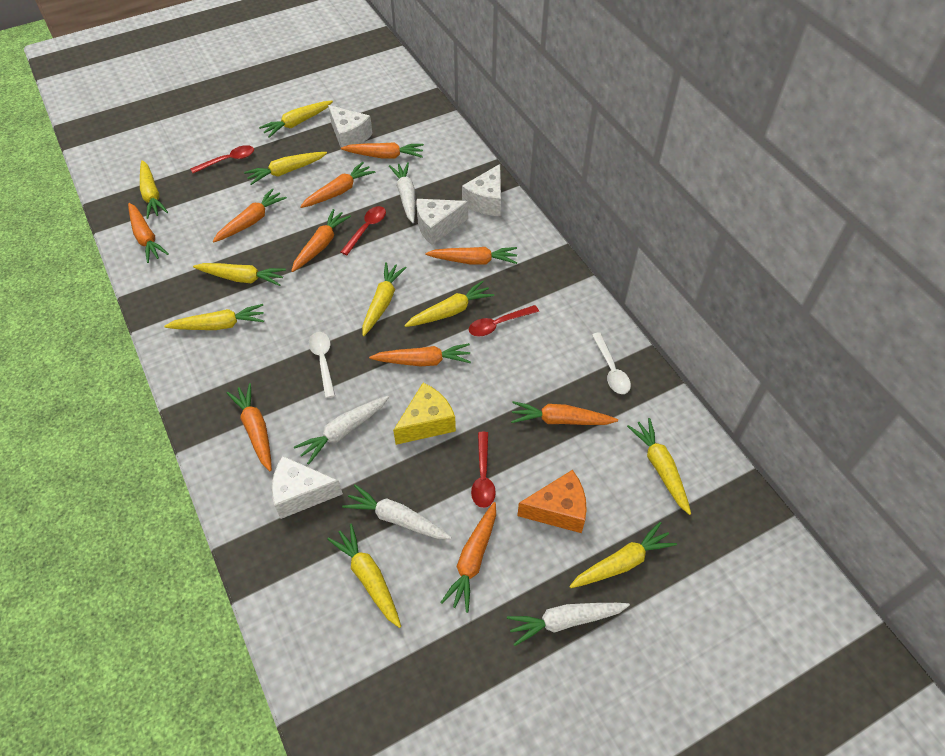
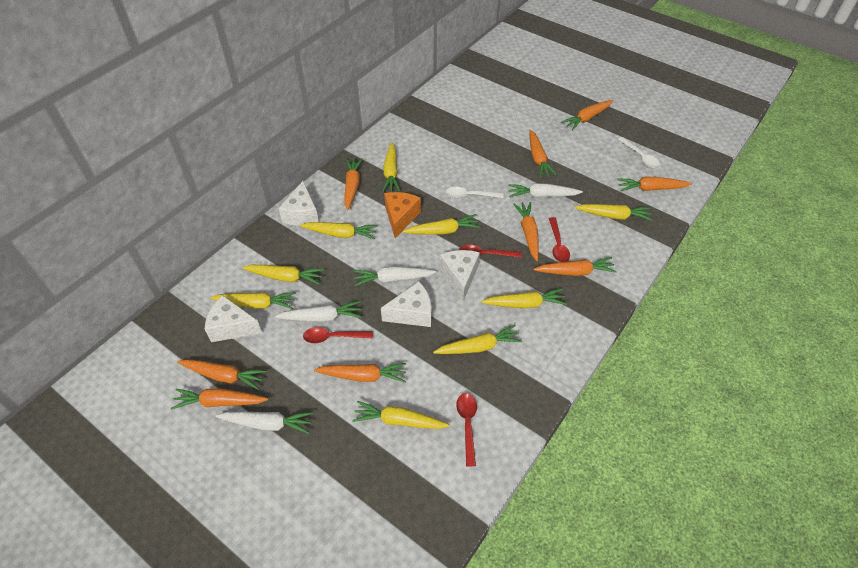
orange carrot: 10 -> 9
yellow carrot: 10 -> 9
yellow cheese: 1 -> 0

